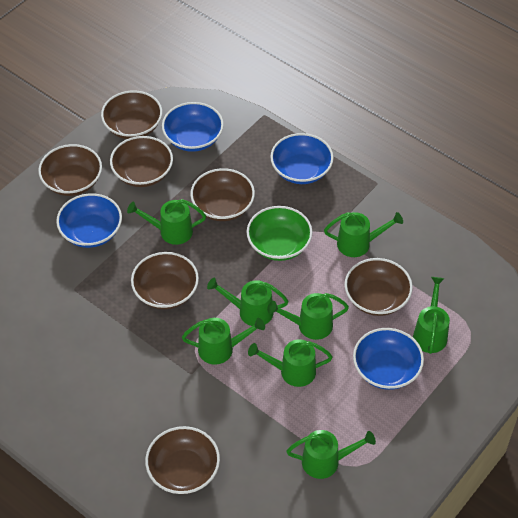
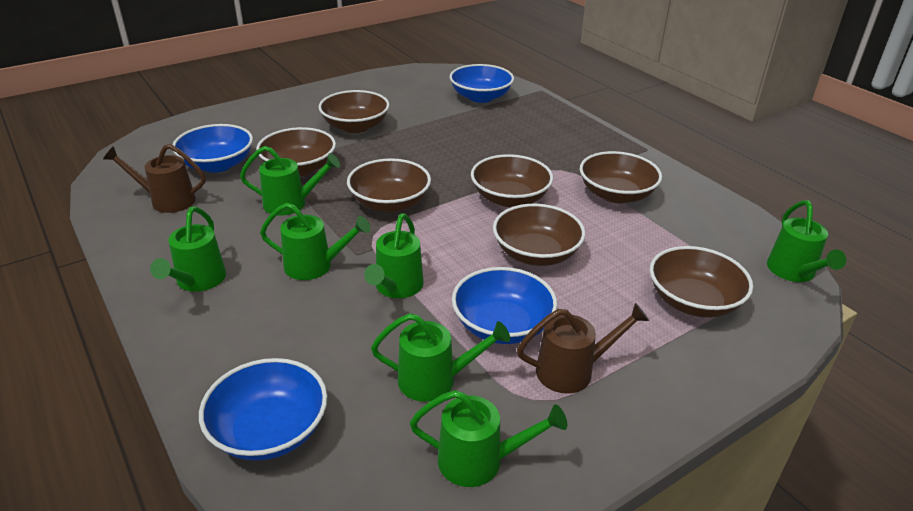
brown watering can: 0 -> 2
green bowl: 1 -> 0
green watering can: 8 -> 7

